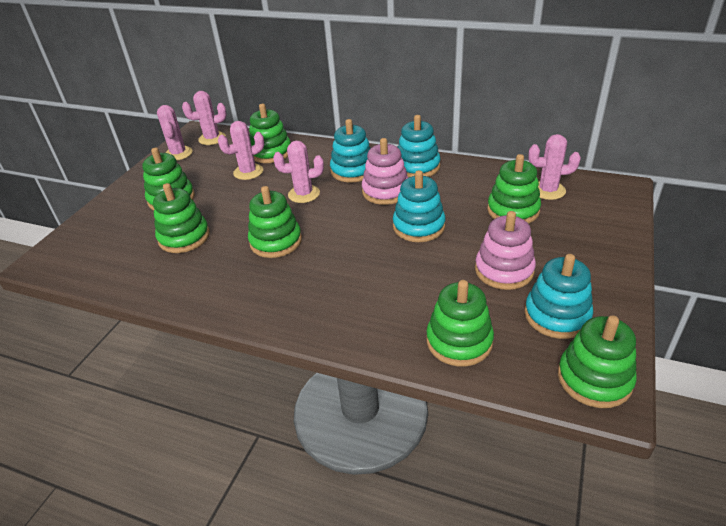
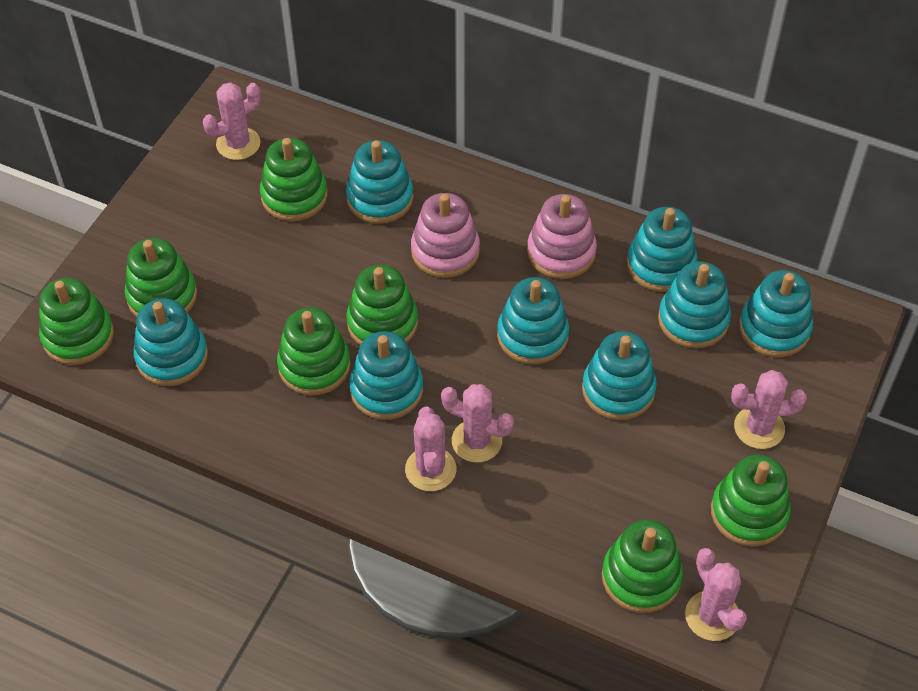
turquoise stacking toy: 4 -> 8

